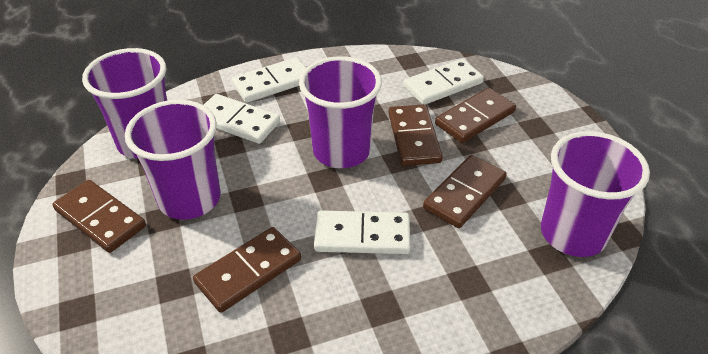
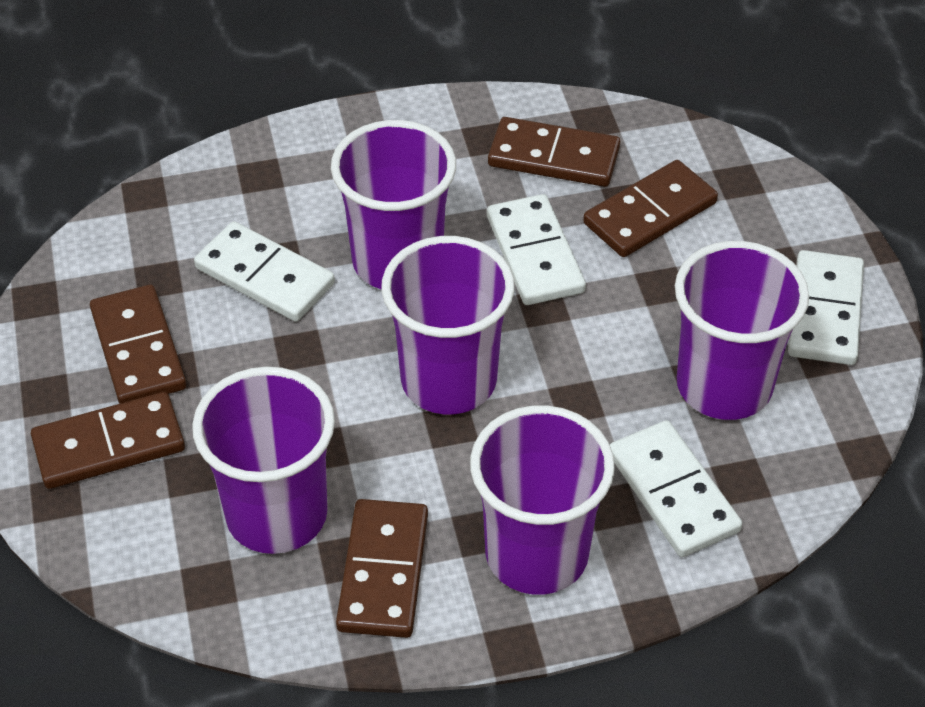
purple cup: 4 -> 5

